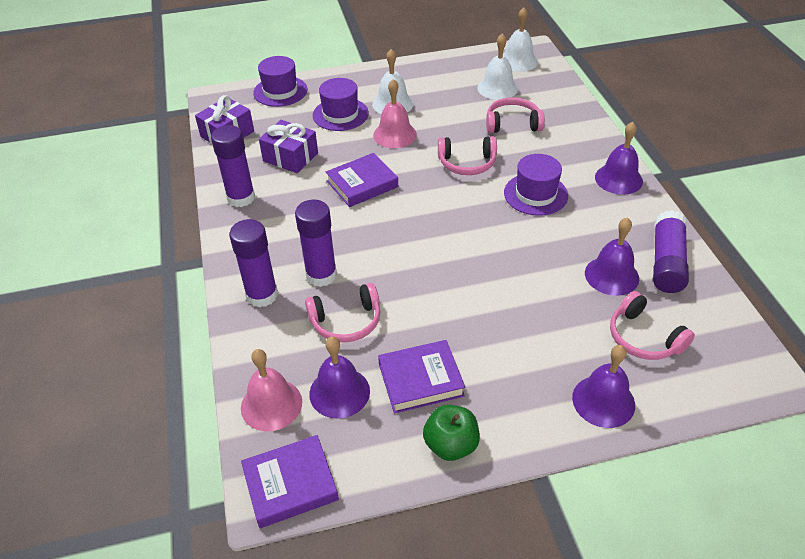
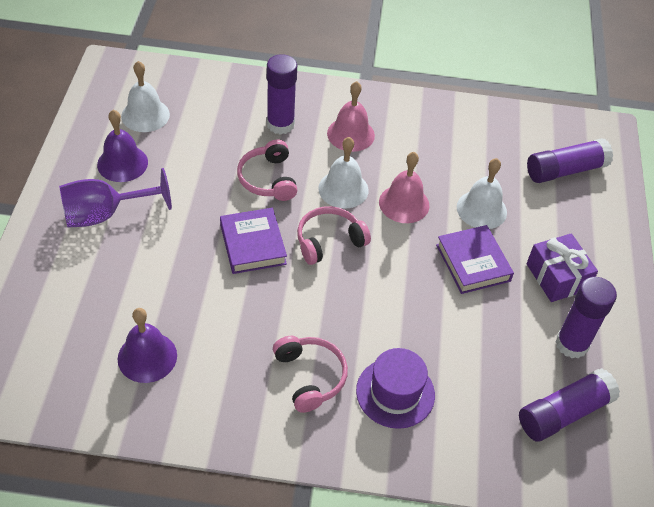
green apple: 1 -> 0
pink headphones: 4 -> 3
purple bell: 4 -> 2
purple book: 3 -> 2
purple gift: 2 -> 1
purple goblet: 0 -> 1
purple hat: 3 -> 1

